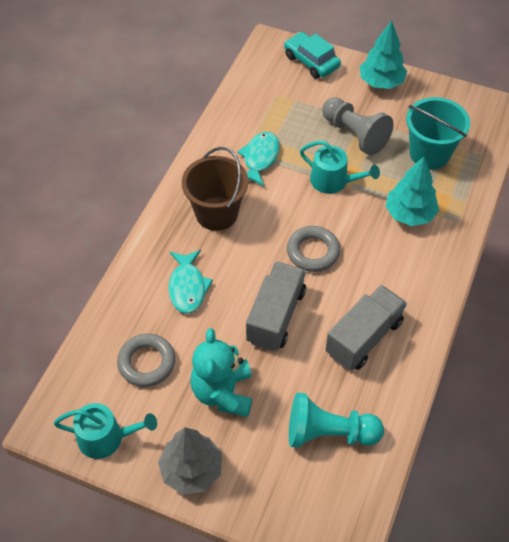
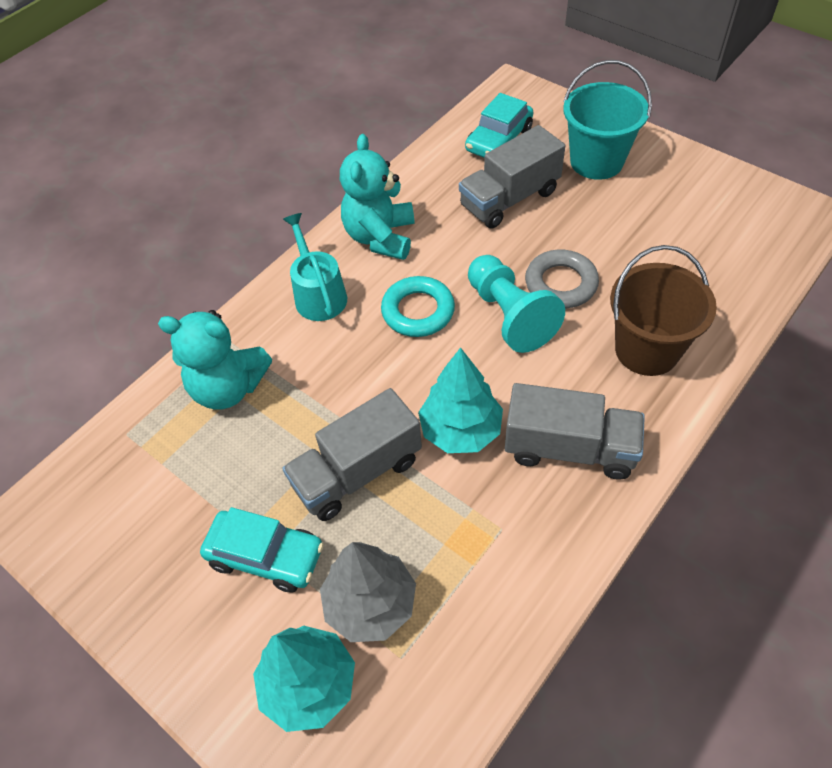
grey pawn: 1 -> 0
grey ring: 2 -> 1
grey truck: 2 -> 3
turquoise car: 1 -> 2
turquoise fish: 2 -> 0
turquoise ring: 0 -> 1
turquoise teddy bear: 1 -> 2
turquoise watering can: 2 -> 1

